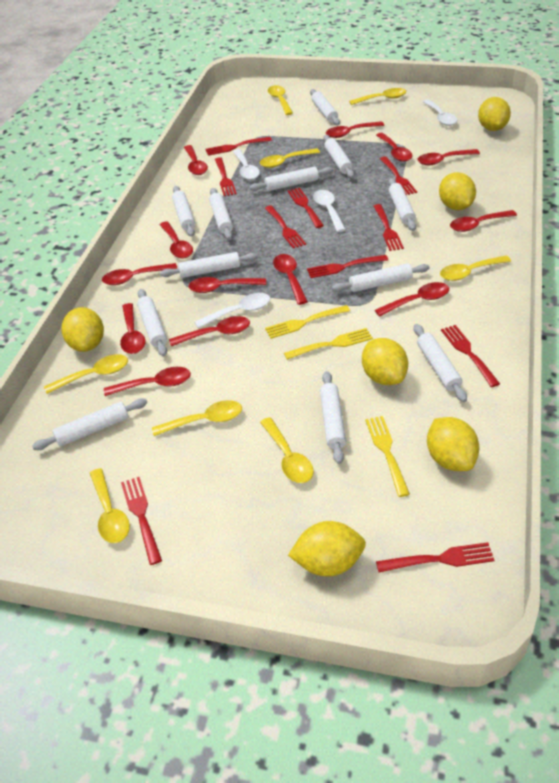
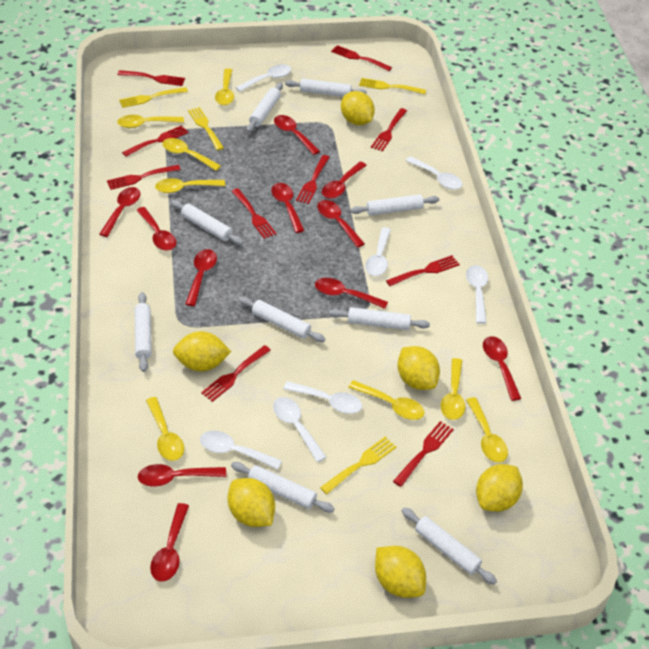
red spoon: 13 -> 11
white rolling pin: 12 -> 9
white spoon: 4 -> 7
yellow fork: 3 -> 4

